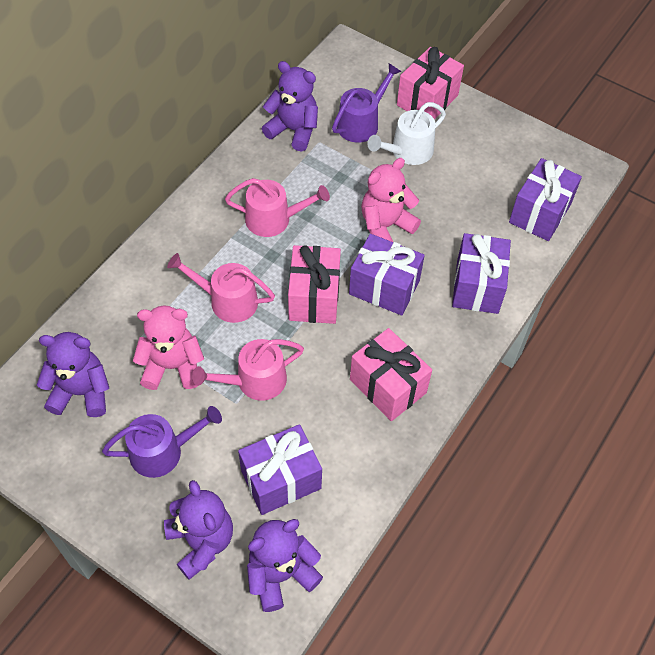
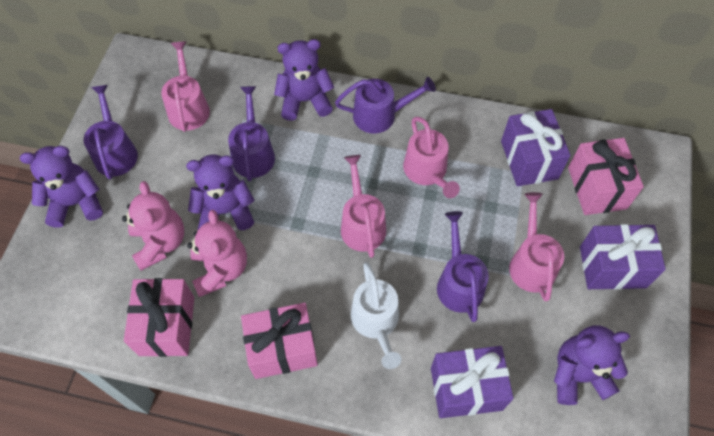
pink watering can: 3 -> 4
purple gift: 4 -> 3
purple watering can: 2 -> 4

